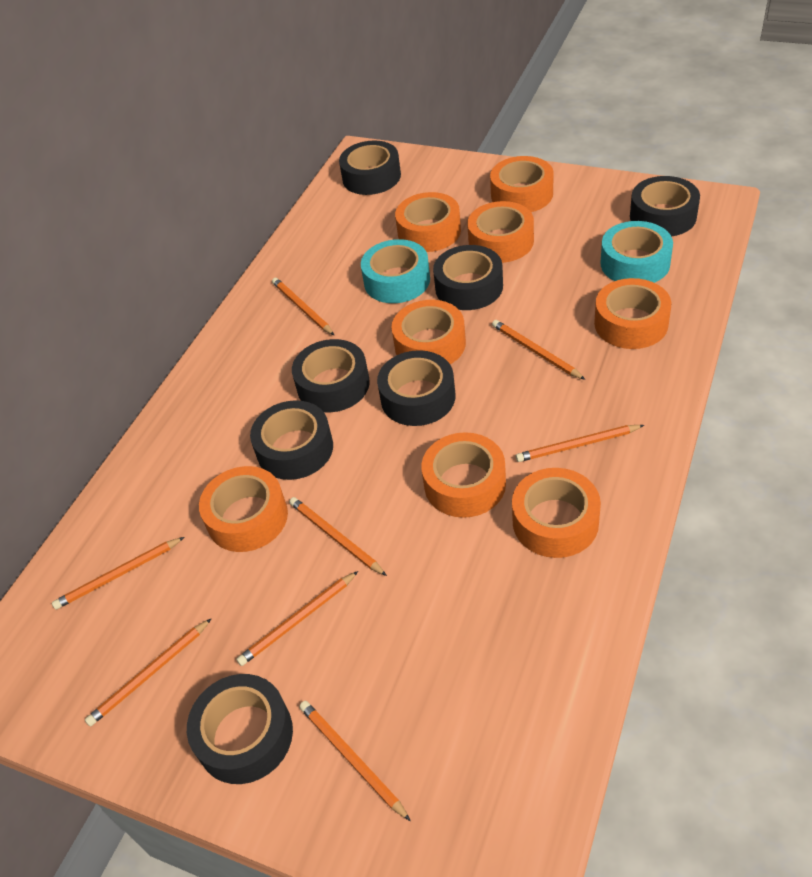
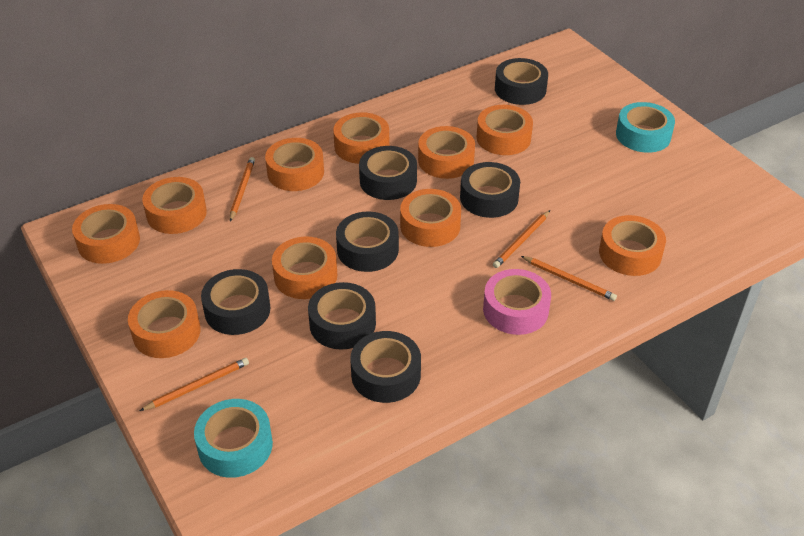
orange pencil: 8 -> 4
orange tape: 8 -> 10
pink tape: 0 -> 1

